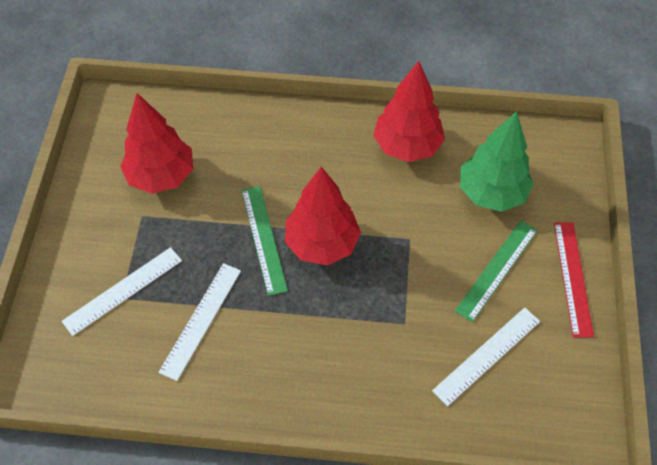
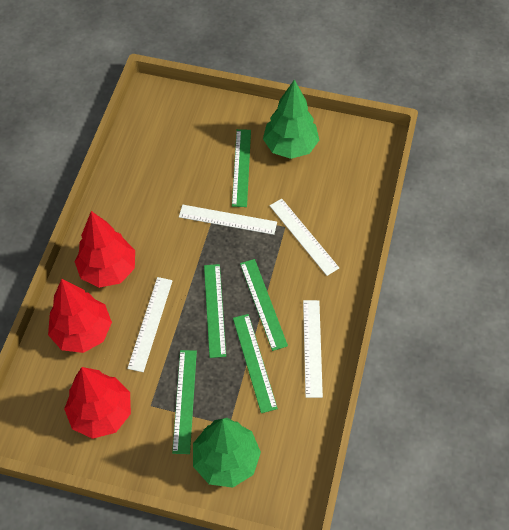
green ruler: 2 -> 5
green tree: 1 -> 2
red ruler: 1 -> 0
white ruler: 3 -> 4

